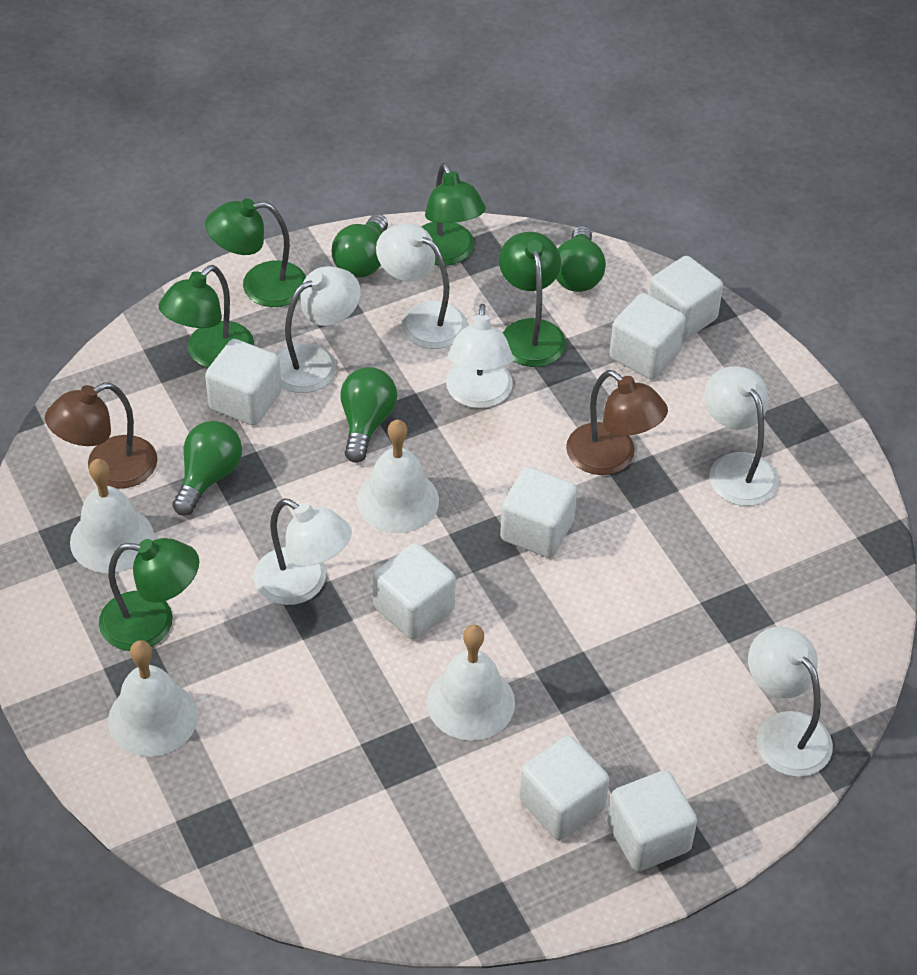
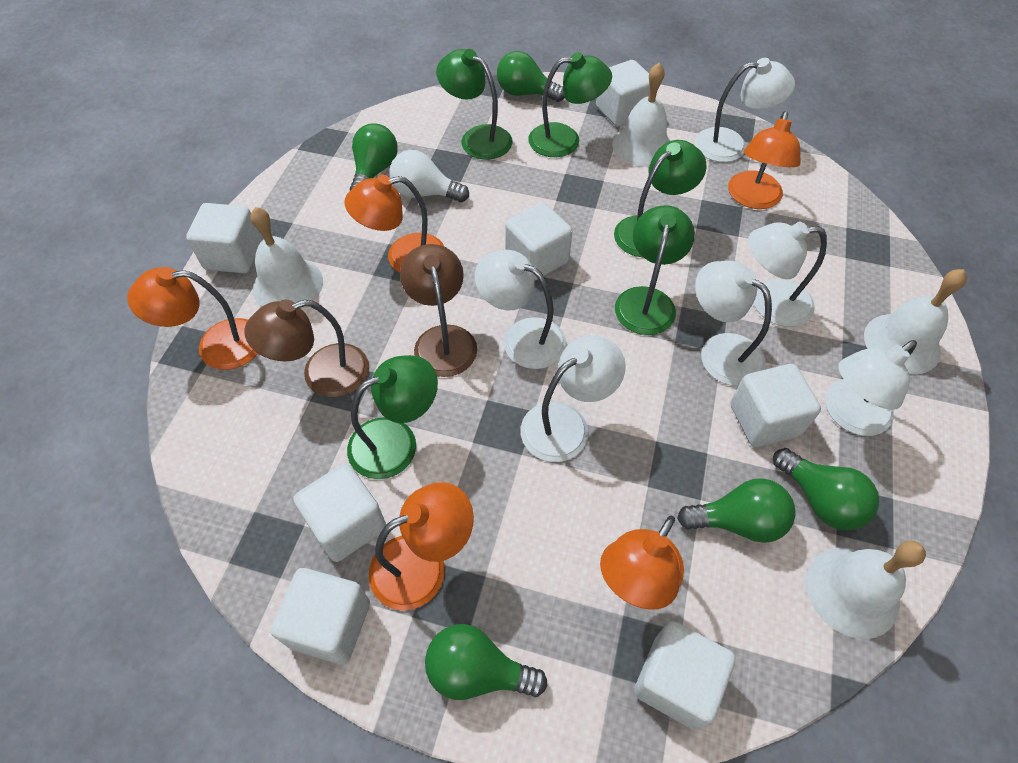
green light bulb: 4 -> 5
orange lamp: 0 -> 5
white light bulb: 0 -> 1

